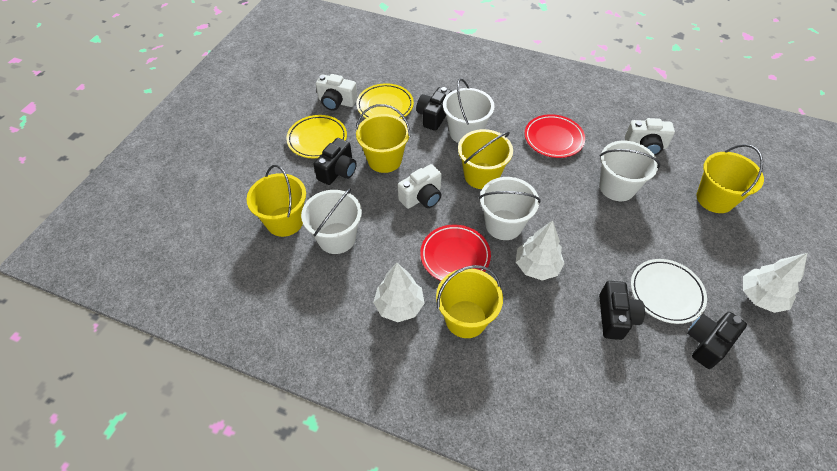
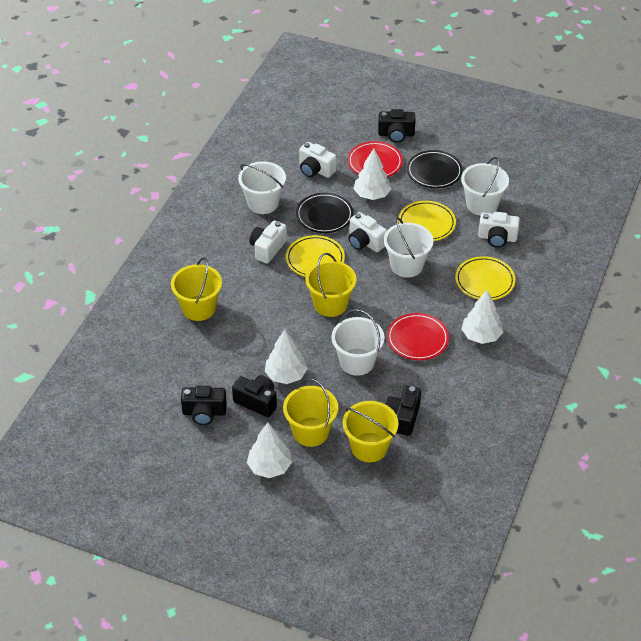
black plate: 0 -> 2
white camera: 3 -> 4
white plate: 1 -> 0
white tree: 3 -> 4
yellow bucket: 5 -> 4
yellow plate: 2 -> 3

